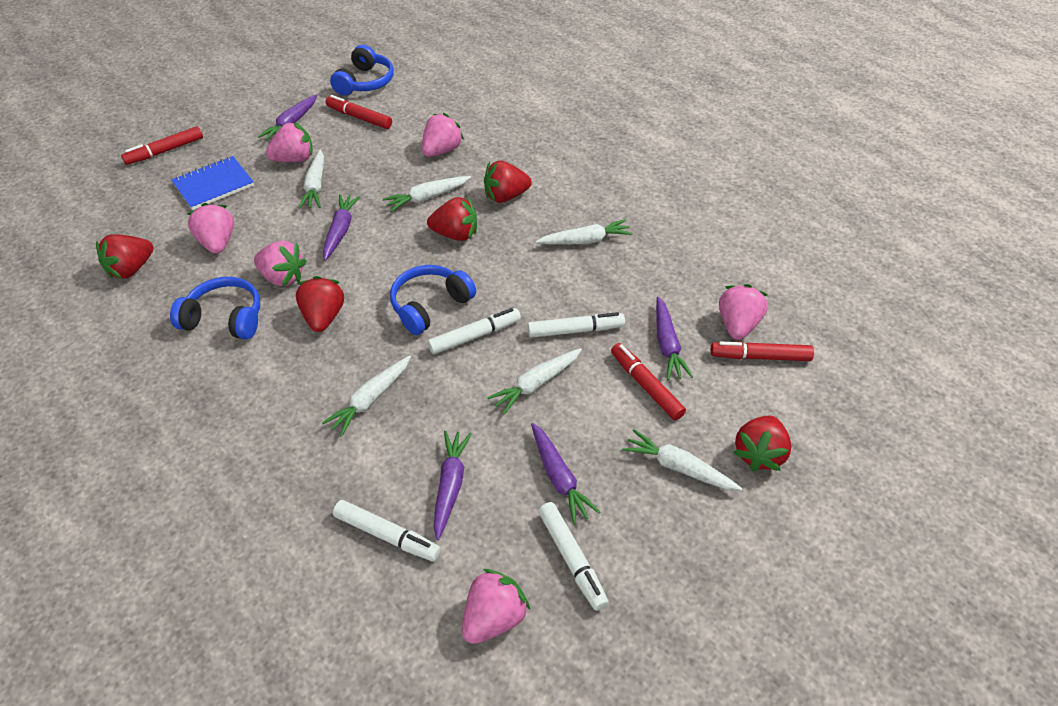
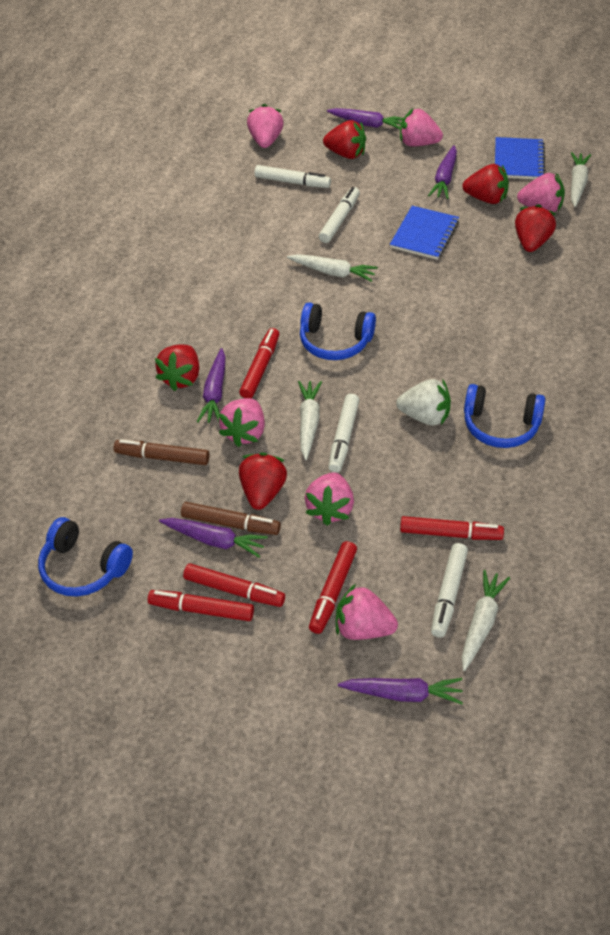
blue notebook: 1 -> 2
brown marker: 0 -> 2
red marker: 4 -> 5
white carrot: 6 -> 4
white strawberry: 0 -> 1

